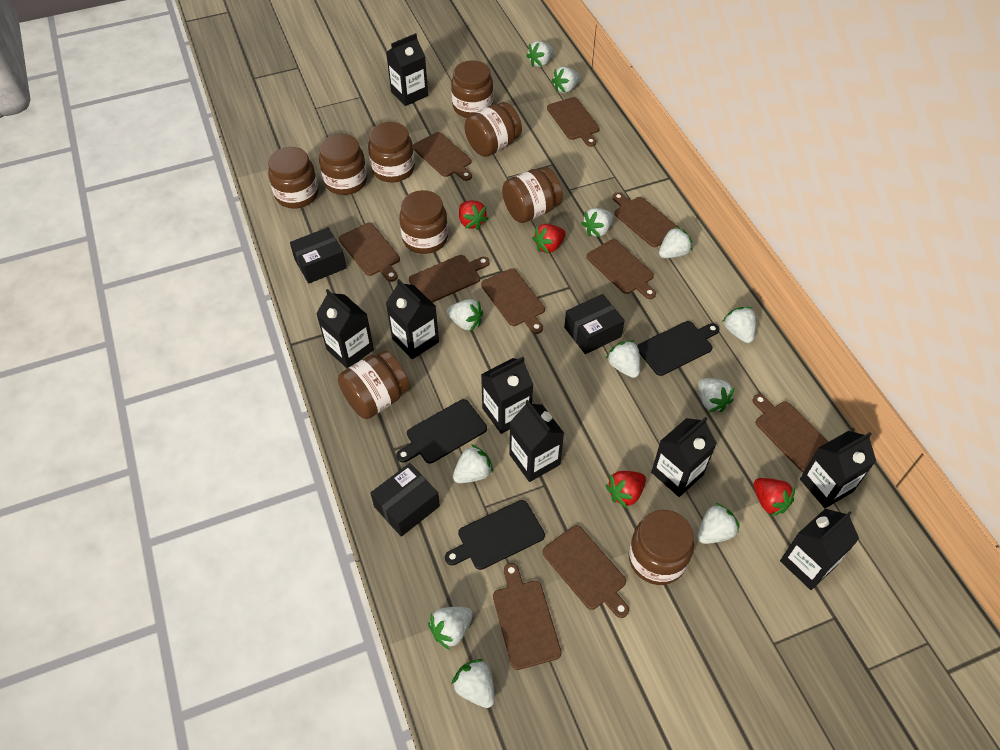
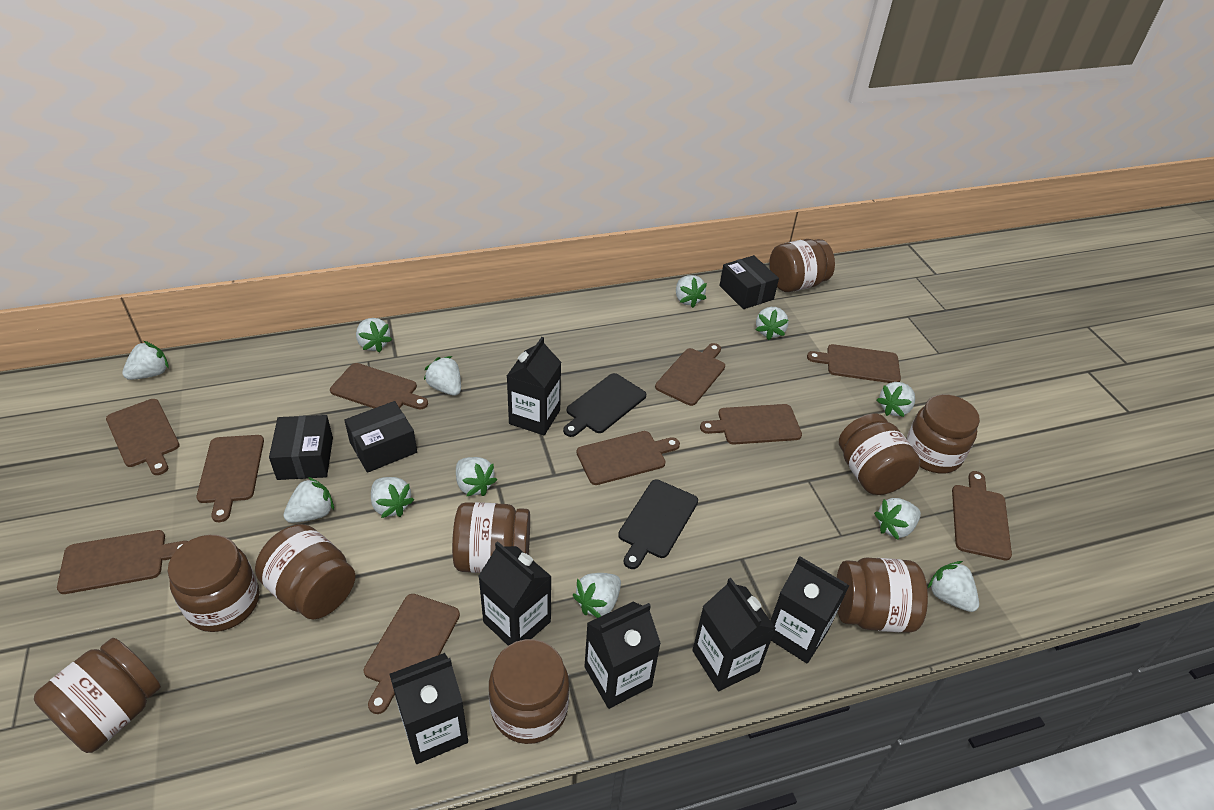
black carton: 8 -> 6
black cutting board: 3 -> 2
red strawberry: 4 -> 0

